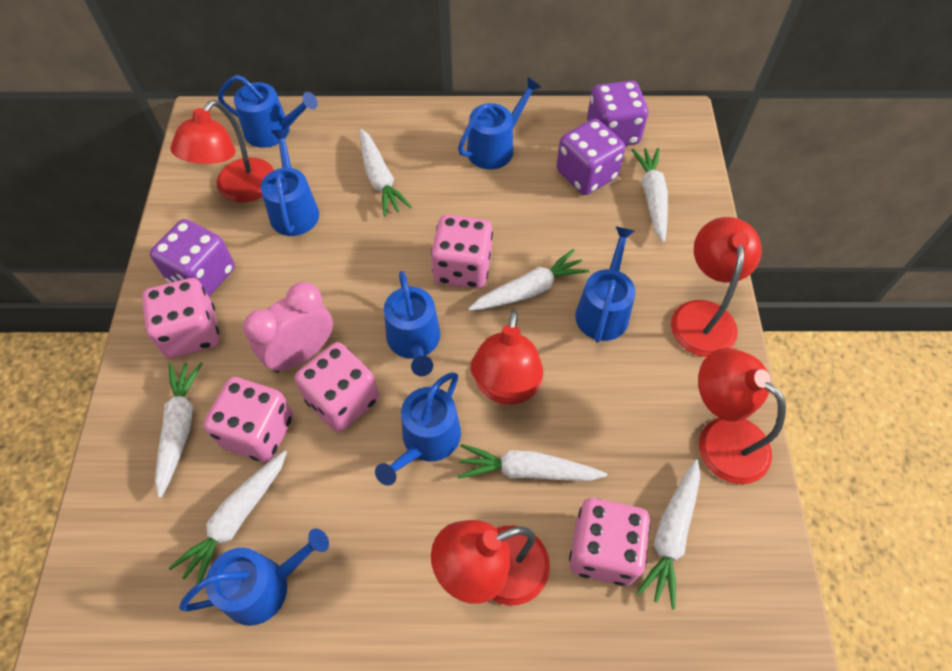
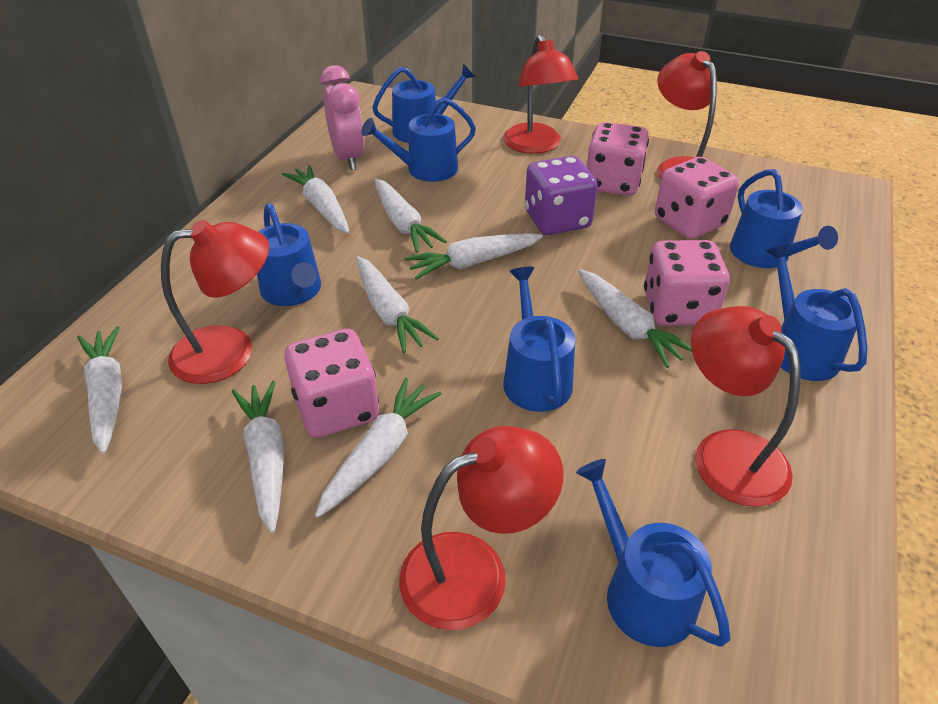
pink dice: 5 -> 4
purple dice: 3 -> 1
white carrot: 7 -> 8

